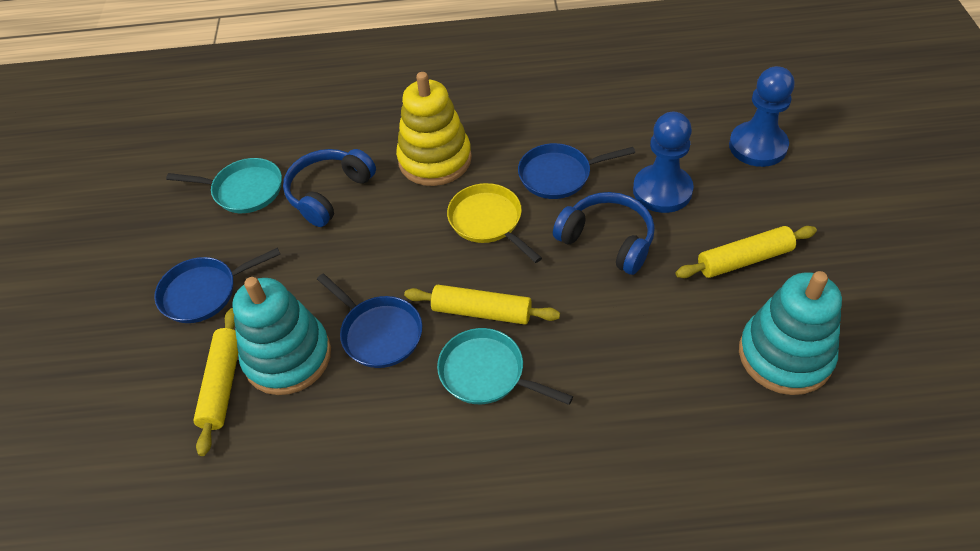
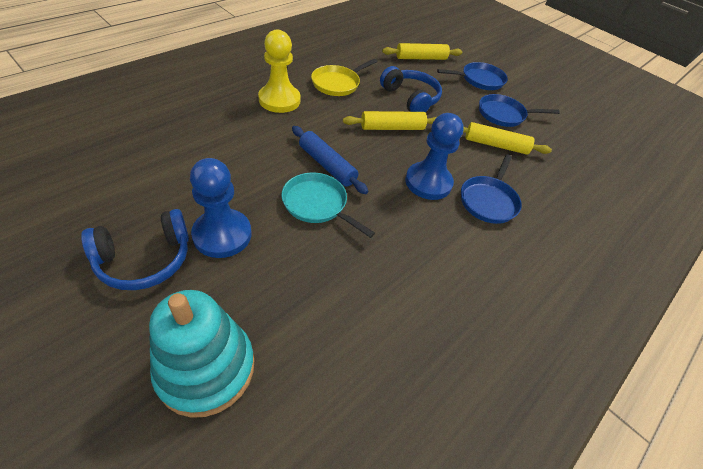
blue rolling pin: 0 -> 1
turquoise pan: 2 -> 1
turquoise stacking toy: 2 -> 1
yellow pawn: 0 -> 1
yellow stacking toy: 1 -> 0

